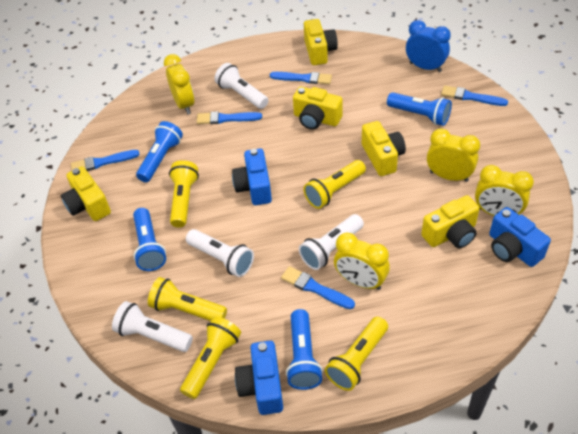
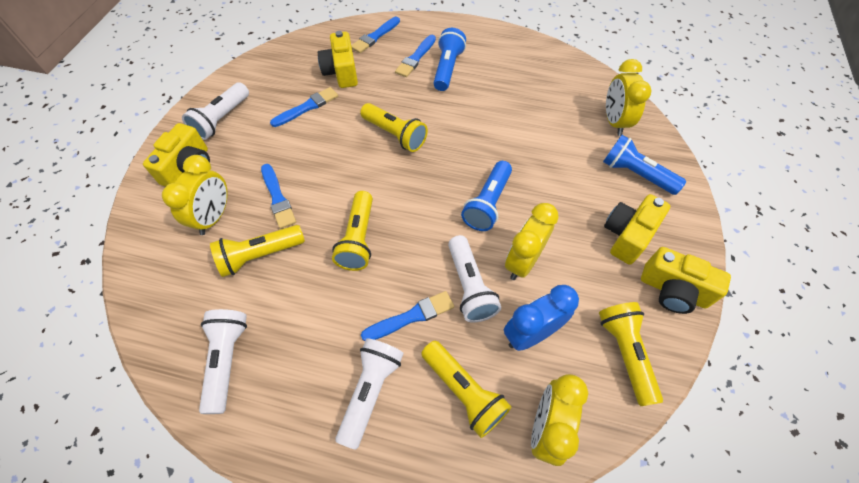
blue camera: 3 -> 0
blue flashlight: 4 -> 3
yellow camera: 5 -> 4

